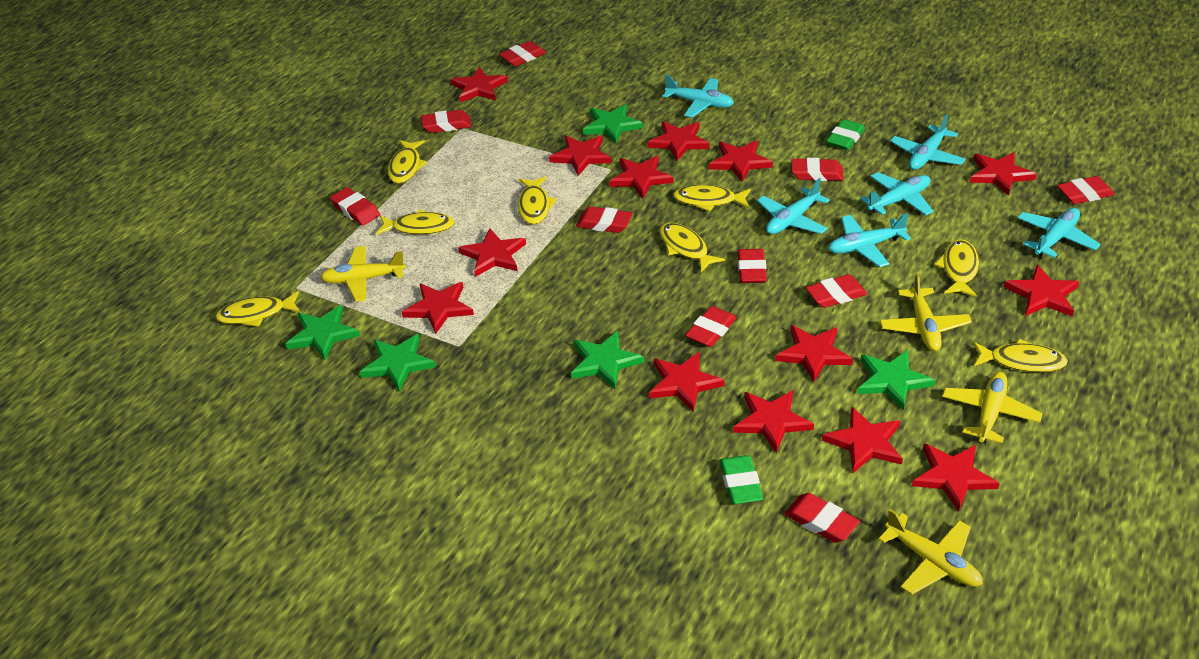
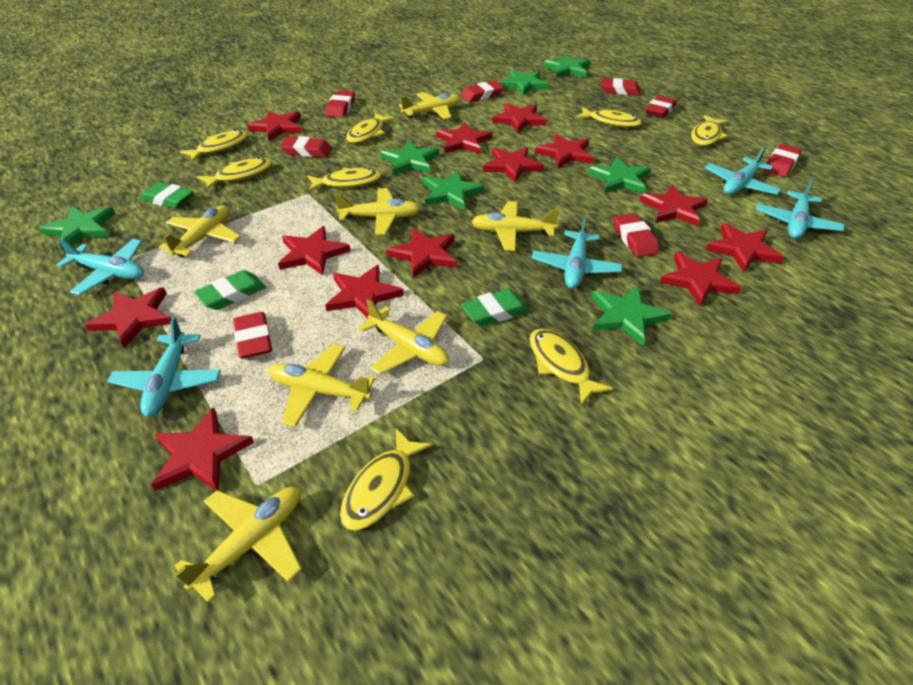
green eraser: 2 -> 3
green star: 5 -> 7
red eraser: 10 -> 8
red star: 14 -> 13
turquoise plane: 6 -> 5
yellow plane: 4 -> 7

